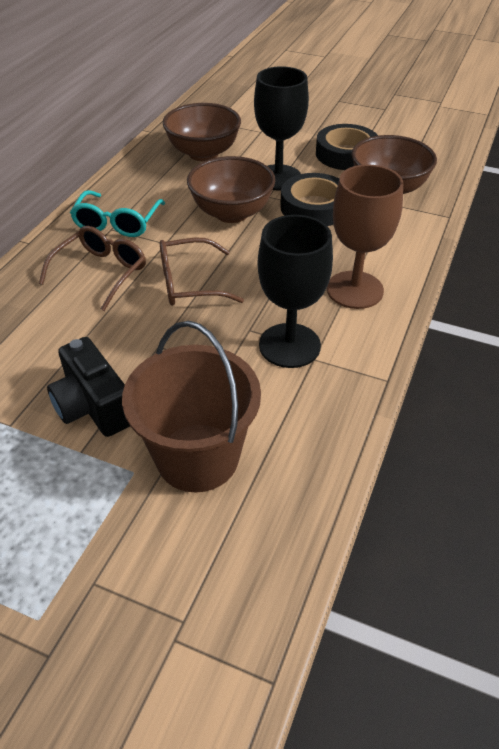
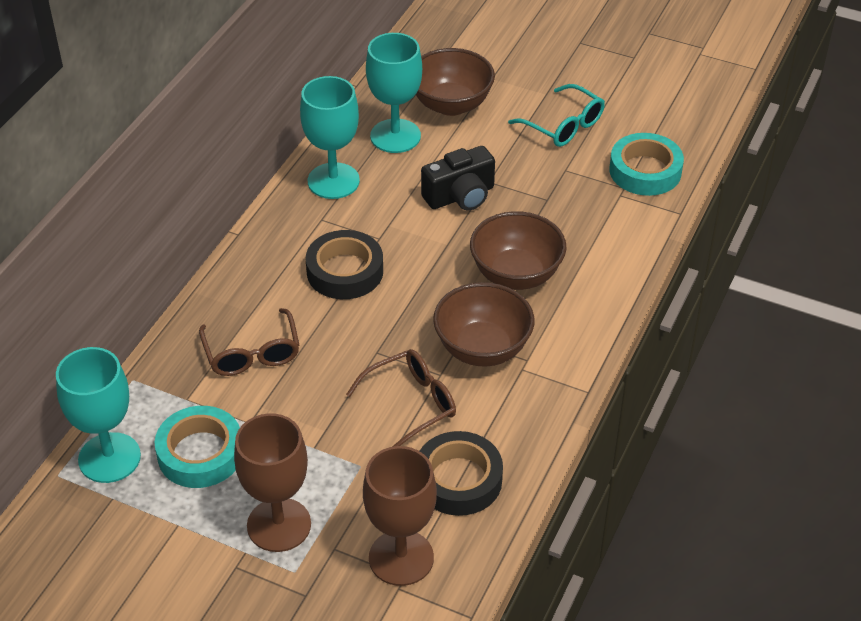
black goblet: 2 -> 0
brown bucket: 1 -> 0
brown goblet: 1 -> 2
turquoise goblet: 0 -> 3
turquoise tape: 0 -> 2

